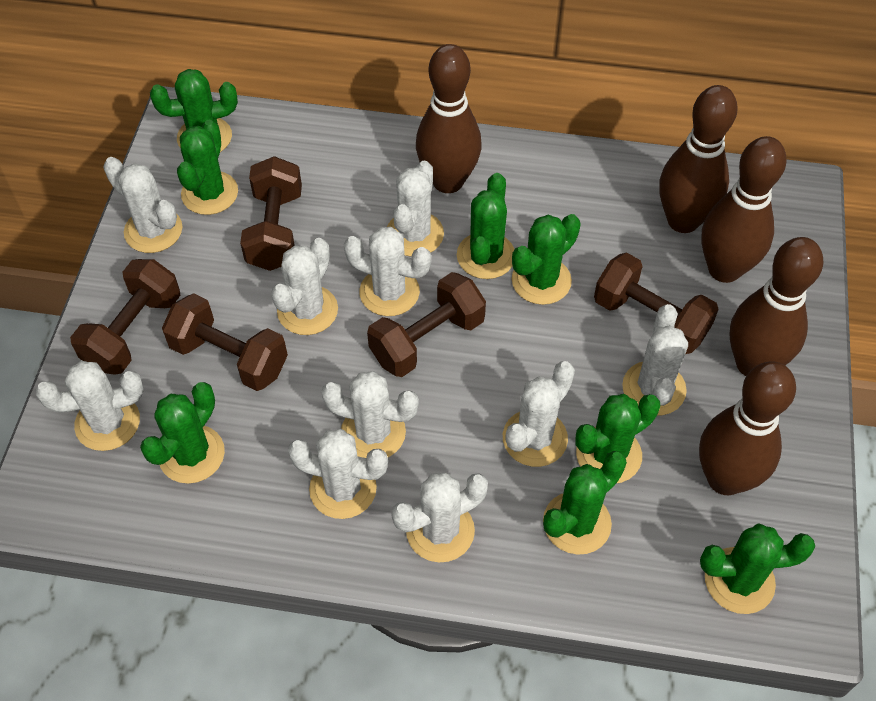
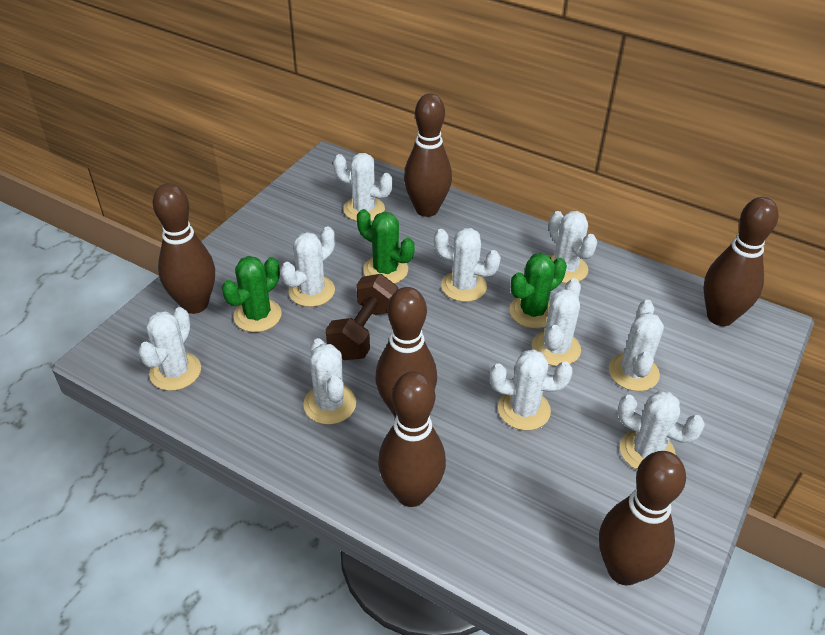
brown bowling pin: 5 -> 6
brown dumbbell: 5 -> 1
green cactus: 8 -> 3

